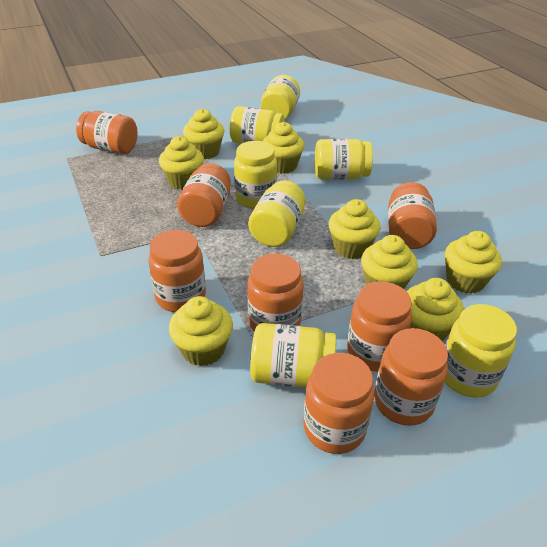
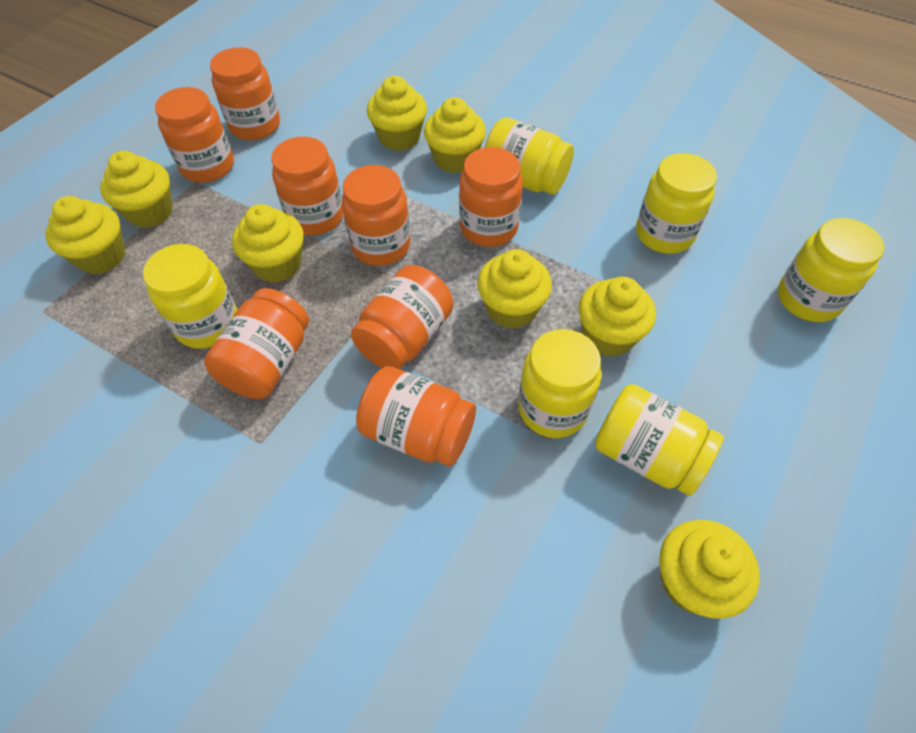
yellow jar: 7 -> 6

